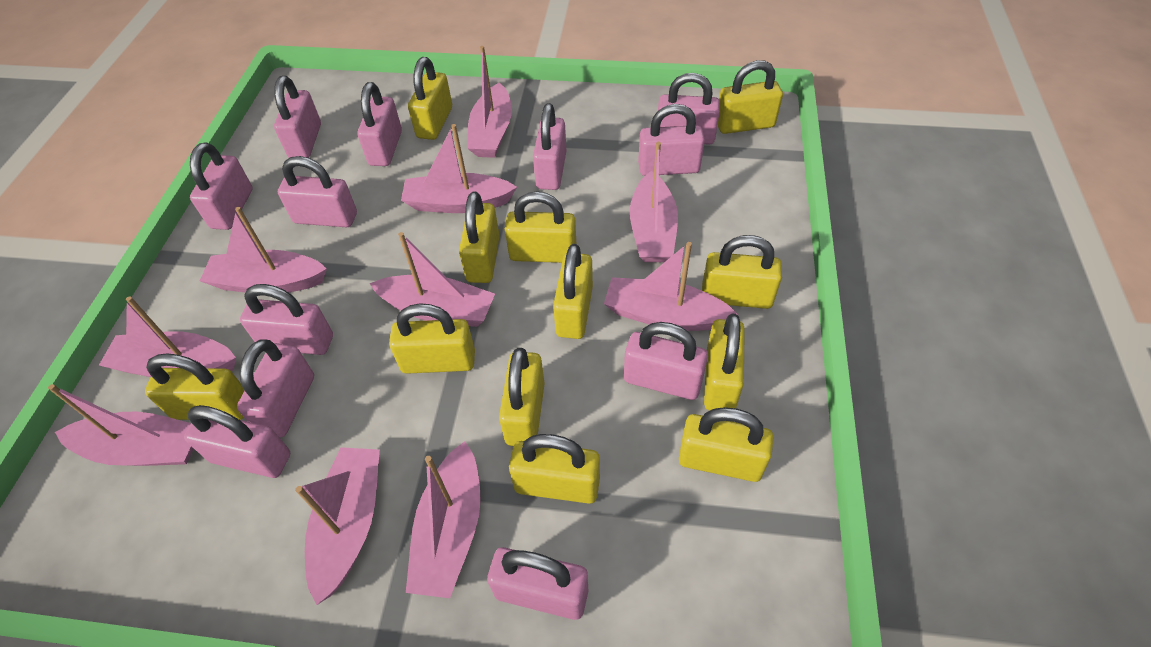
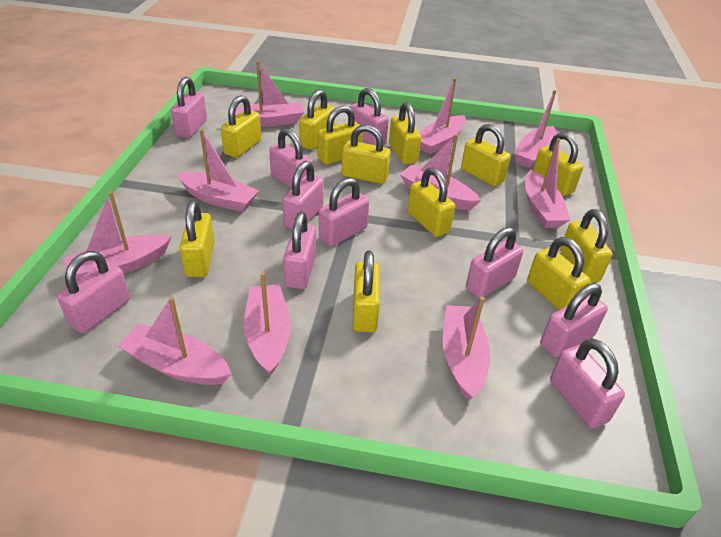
pink padlock: 12 -> 10

